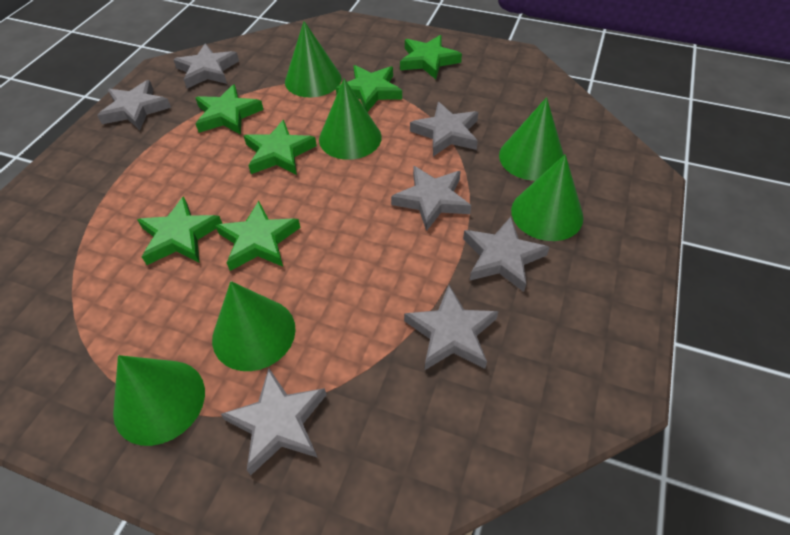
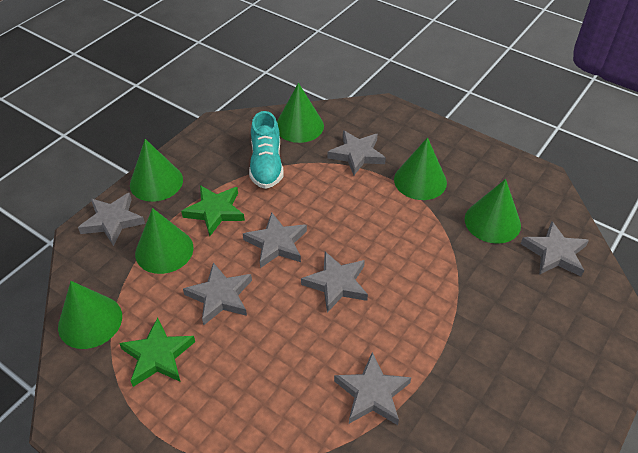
green star: 6 -> 2
turquoise shoe: 0 -> 1

